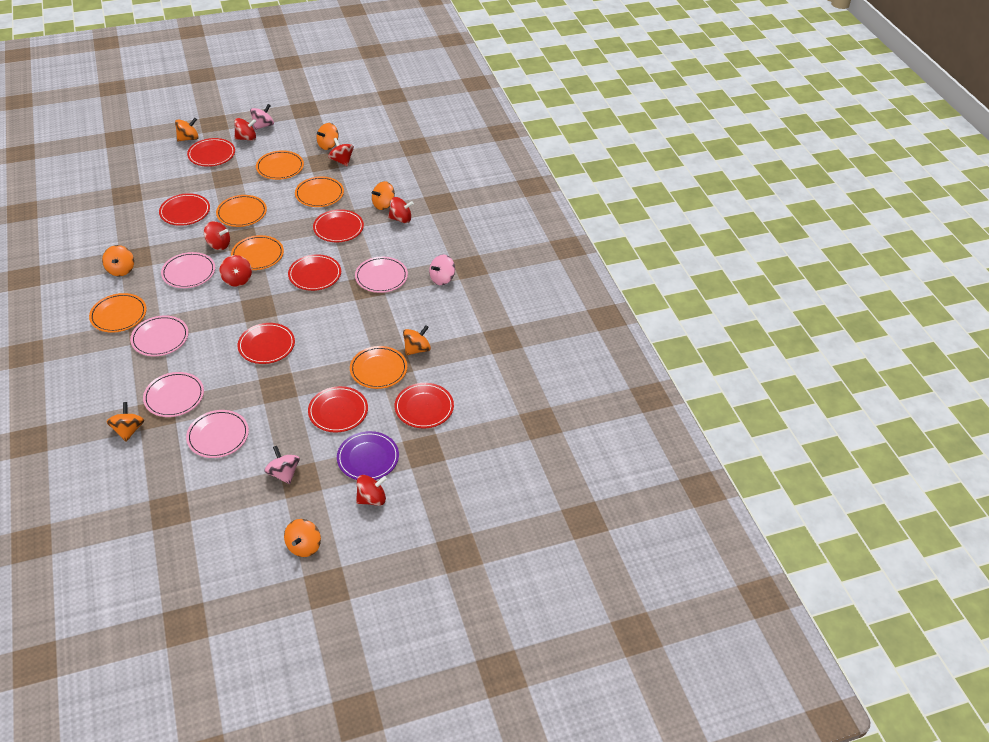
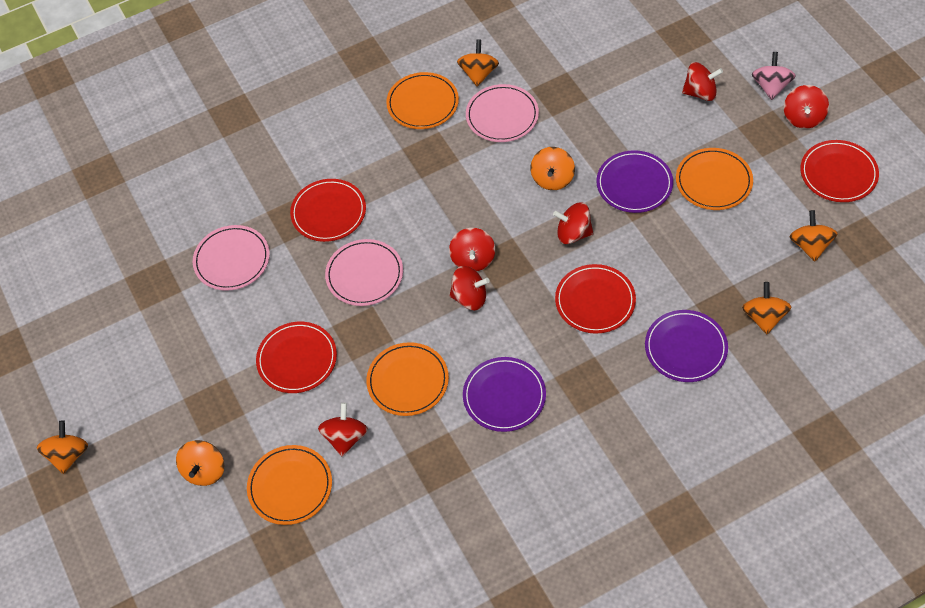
orange plate: 6 -> 4
orange spinning top: 7 -> 6
pink plate: 5 -> 3
pink spinning top: 3 -> 1
purple plate: 1 -> 3
red plate: 7 -> 4

